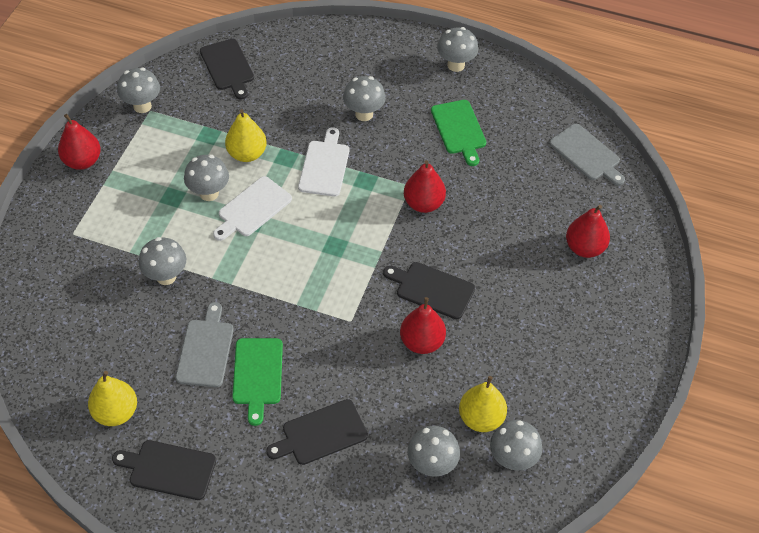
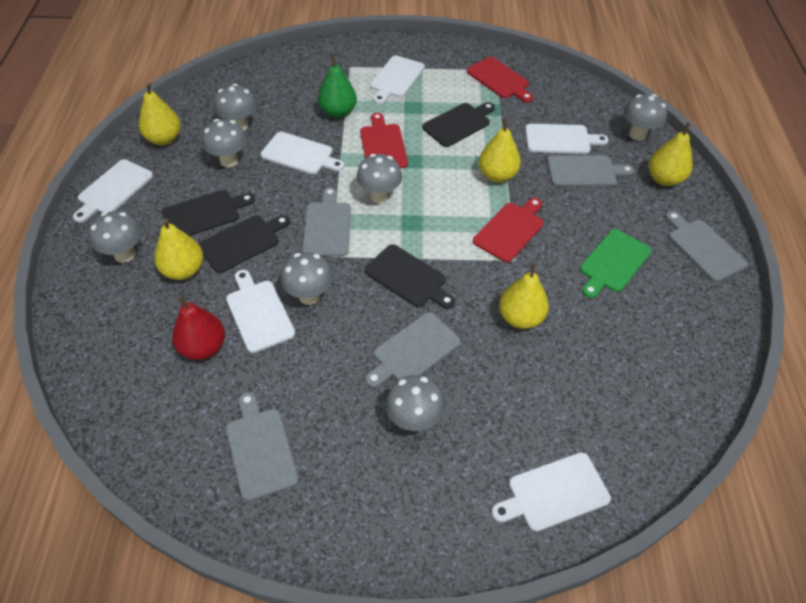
green cutting board: 2 -> 1
green pear: 0 -> 1
grey cutting board: 2 -> 5
red cutting board: 0 -> 3
red pear: 4 -> 1
white cutting board: 2 -> 6
yellow pear: 3 -> 5

